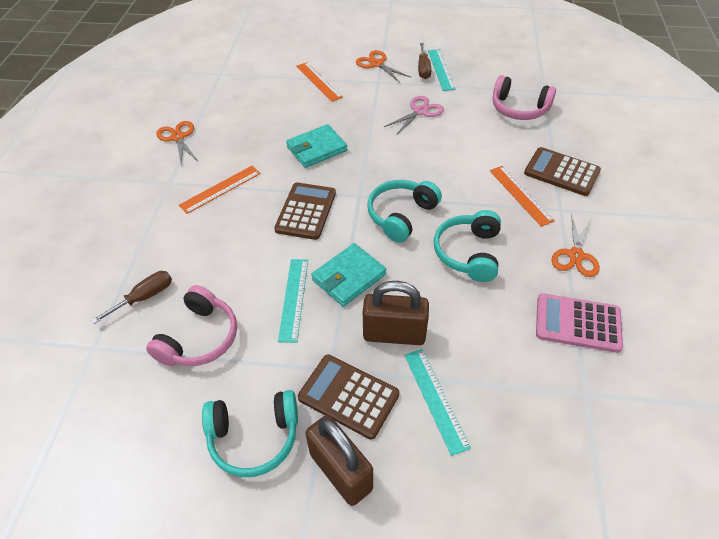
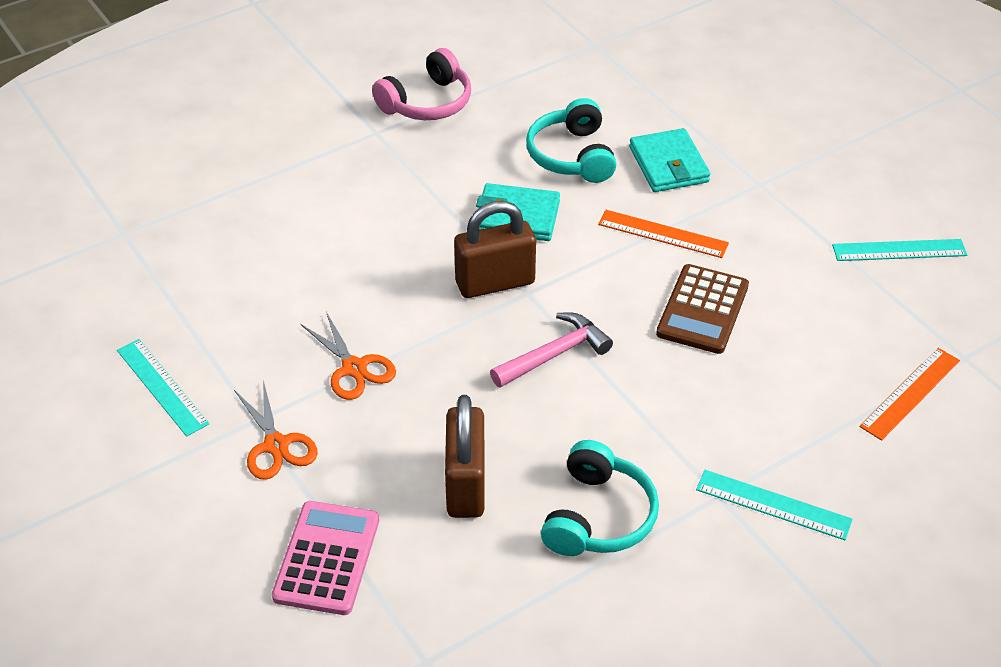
brown calculator: 3 -> 1
brown screwdriver: 2 -> 0
orange ruler: 3 -> 2
orange scissors: 3 -> 2
pink hammer: 0 -> 1
pink headphones: 2 -> 1
pink scissors: 1 -> 0
turquoise headphones: 3 -> 2

